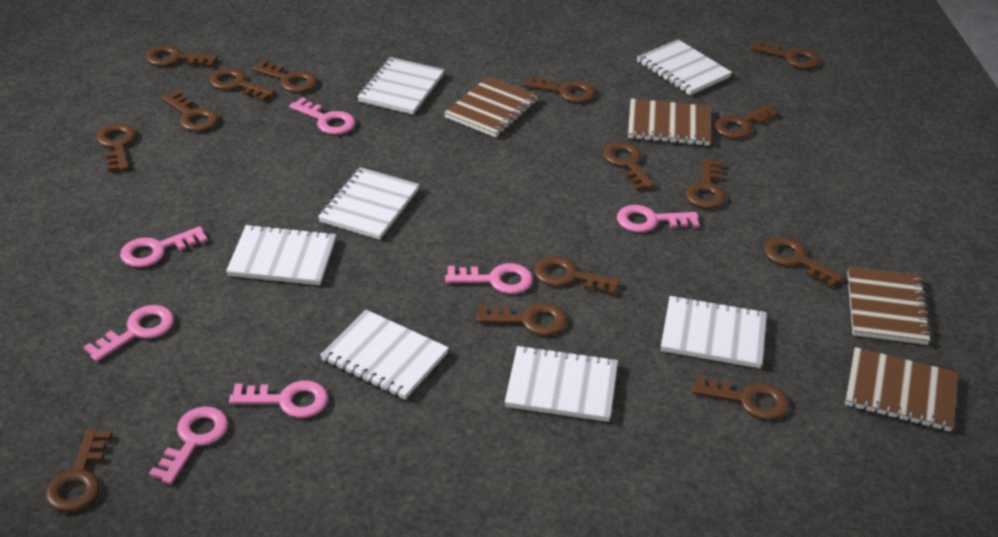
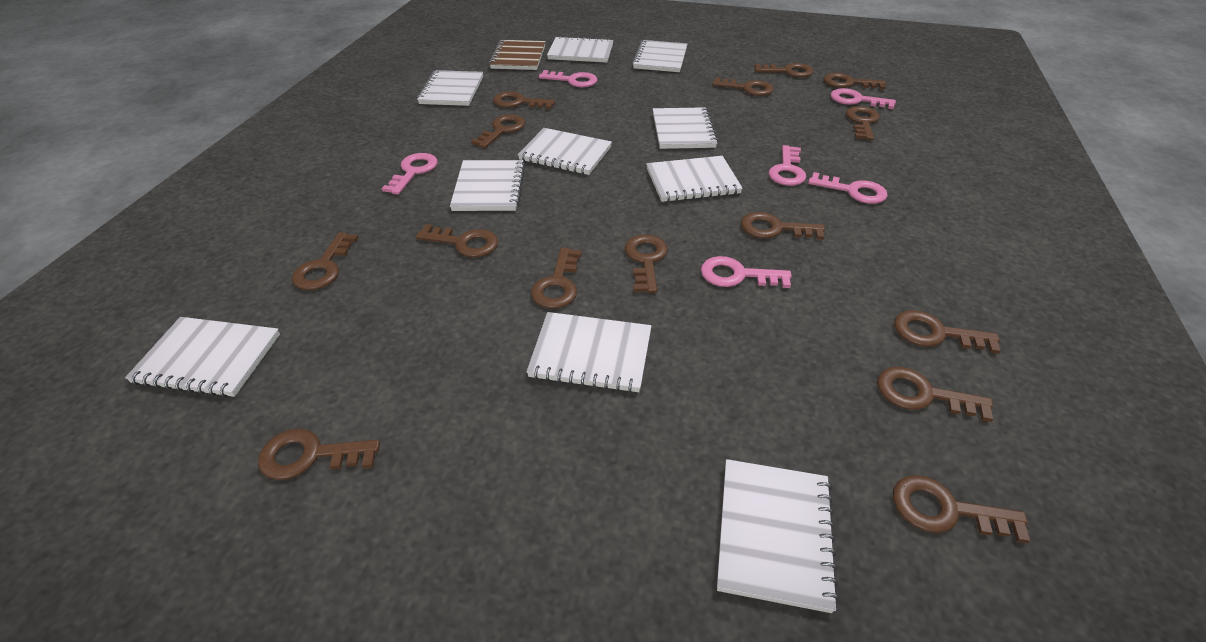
brown notebook: 4 -> 1
pink key: 7 -> 6
white notebook: 7 -> 10

